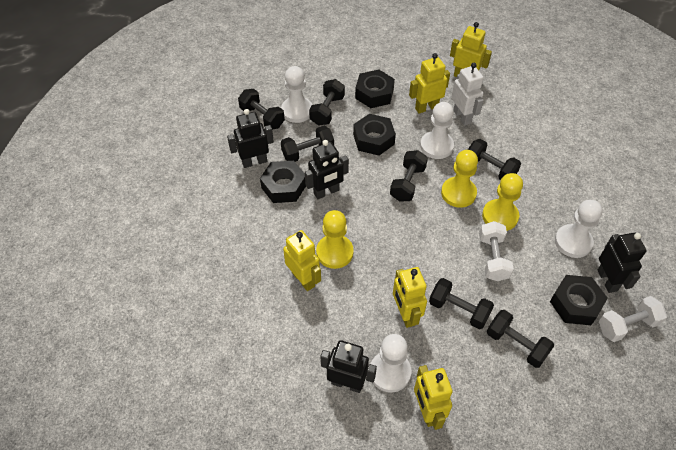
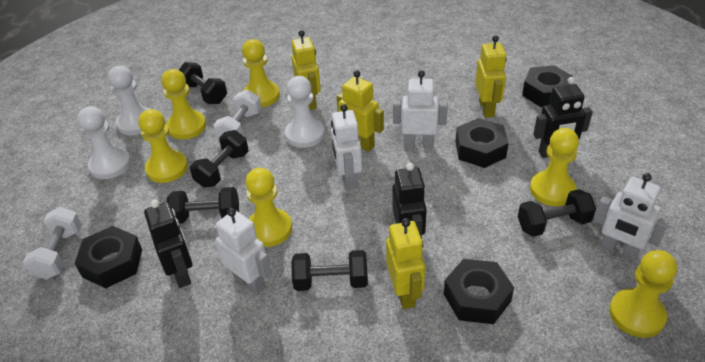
black dumbbell: 7 -> 5
black robot: 4 -> 3
white pawn: 4 -> 3
white robot: 1 -> 4
yellow pawn: 3 -> 6
yellow robot: 5 -> 4

